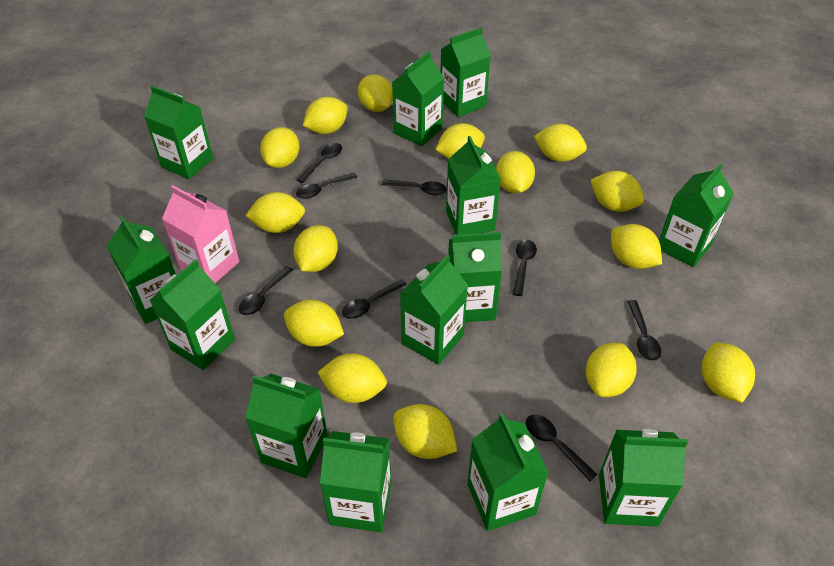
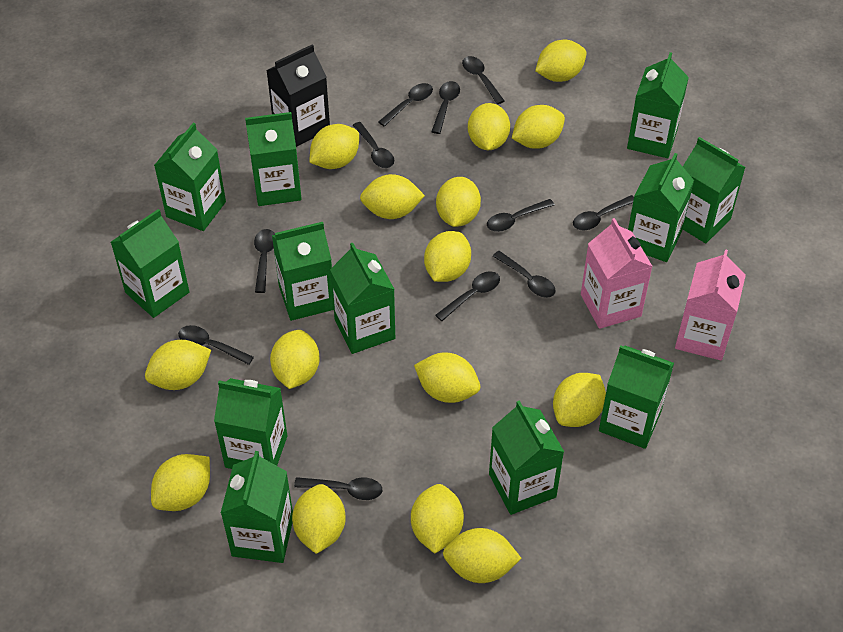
black carton: 0 -> 1
black spoon: 8 -> 11
green carton: 13 -> 12
pink carton: 1 -> 2

